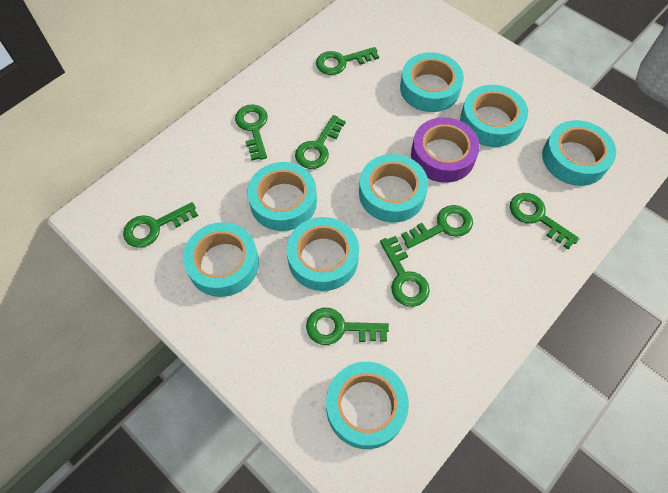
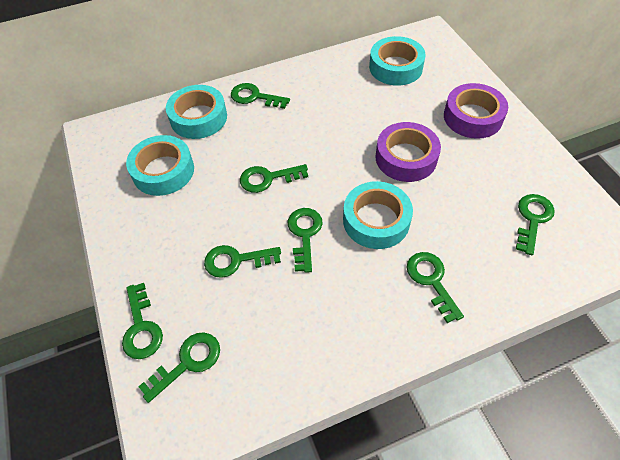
purple tape: 1 -> 2
turquoise tape: 8 -> 4

